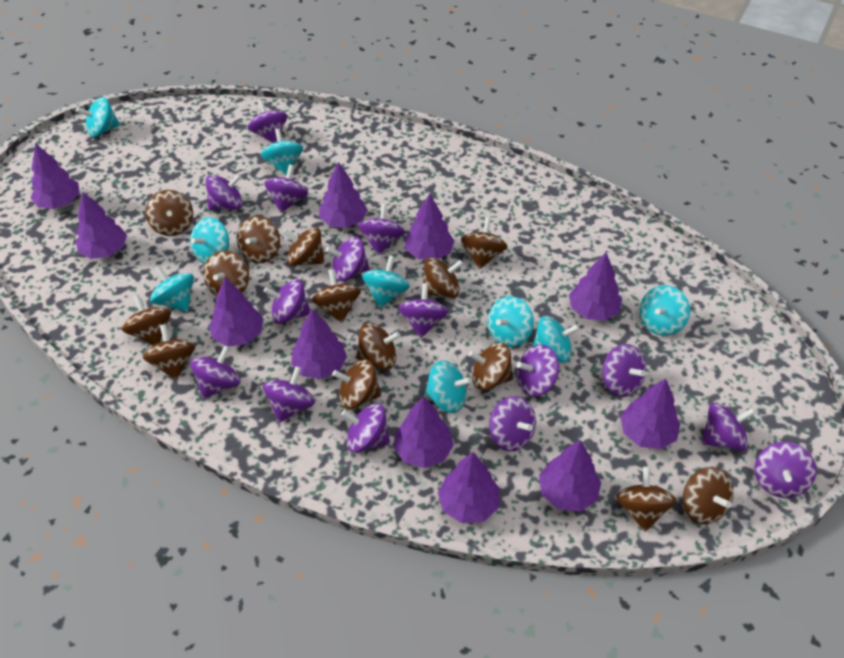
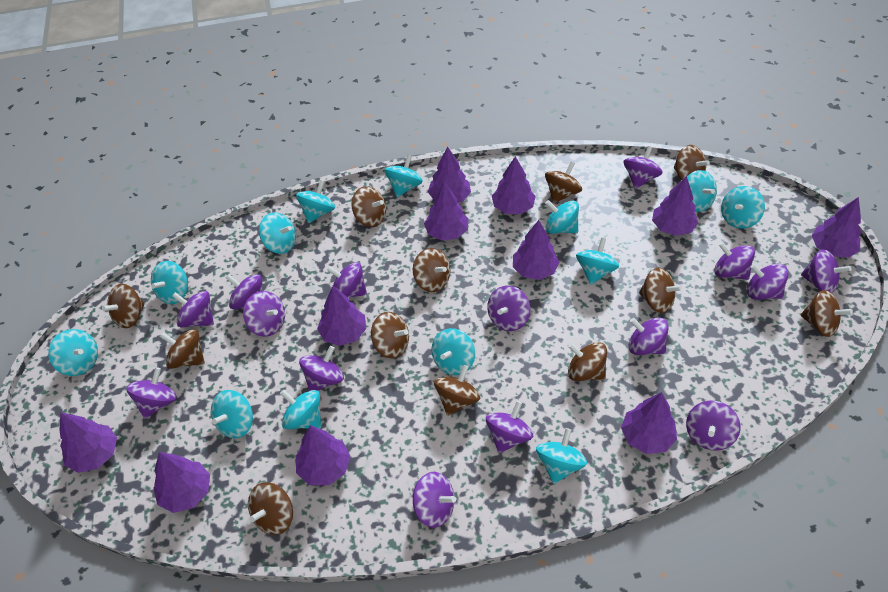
brown spinning top: 14 -> 12
turquoise spinning top: 9 -> 13

